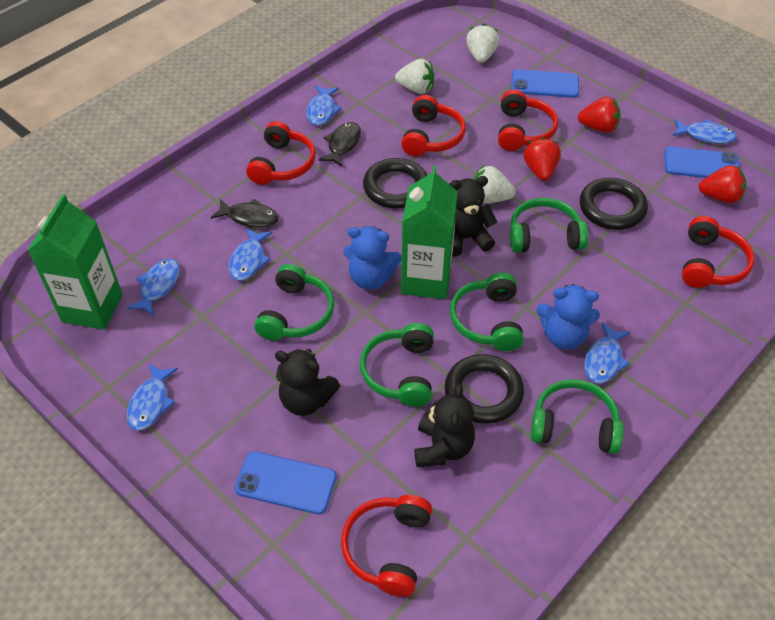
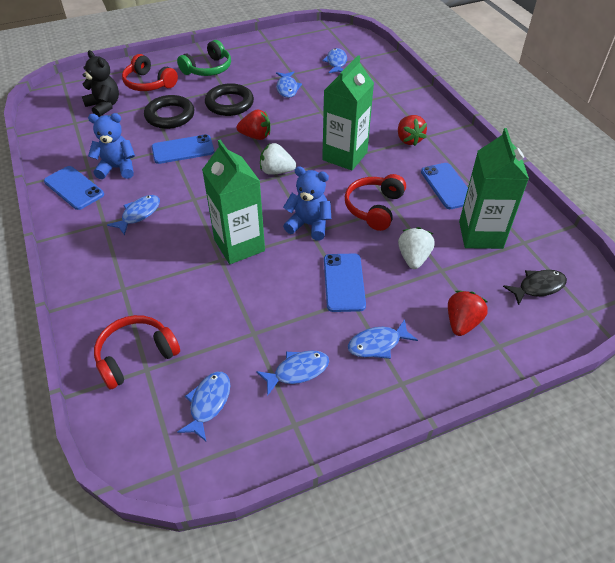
black fish: 2 -> 1
black ring: 3 -> 2
black teddy bear: 3 -> 1
blue phone: 3 -> 4
green carton: 2 -> 3
green headphones: 5 -> 1
red headphones: 5 -> 3
white strawberry: 3 -> 2

